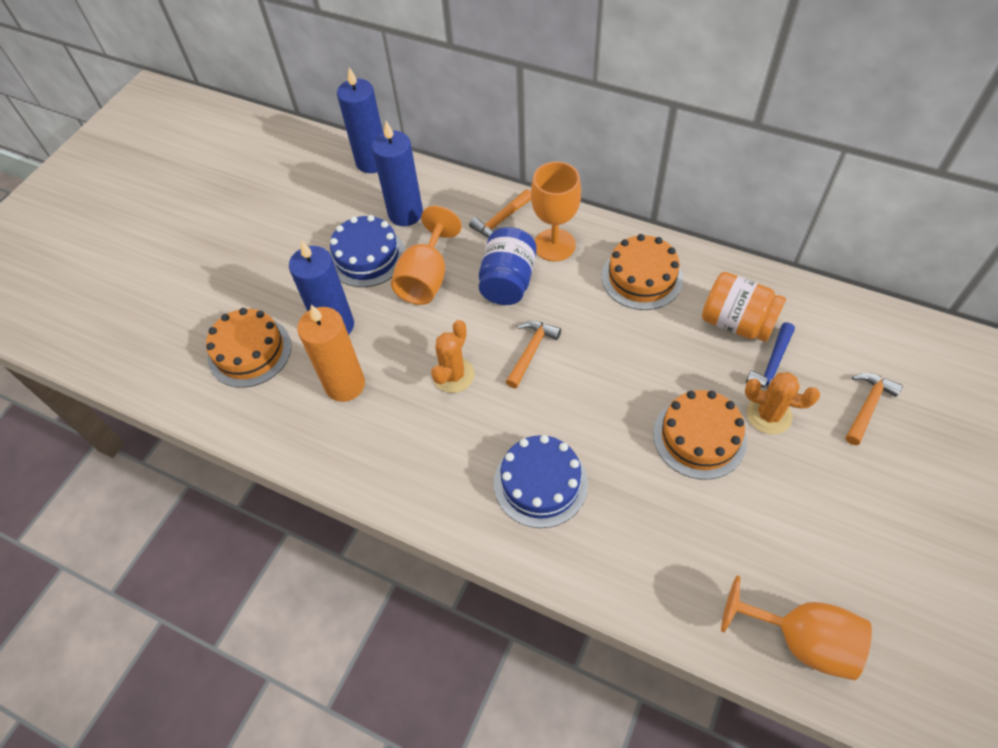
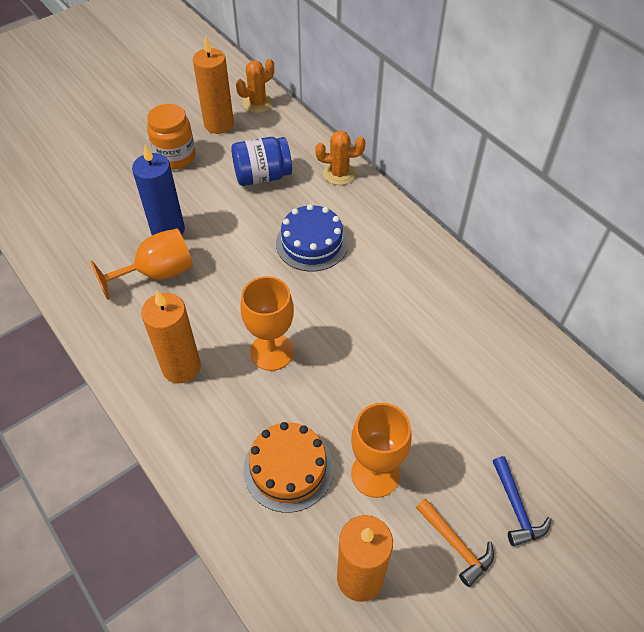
blue cake: 2 -> 1
blue candle: 3 -> 1
orange cake: 3 -> 1
orange candle: 1 -> 3
orange hammer: 3 -> 1

